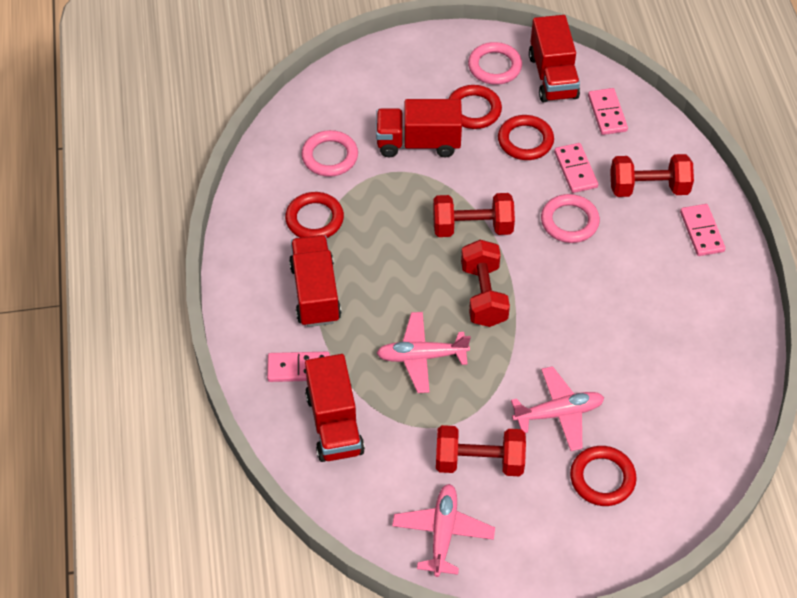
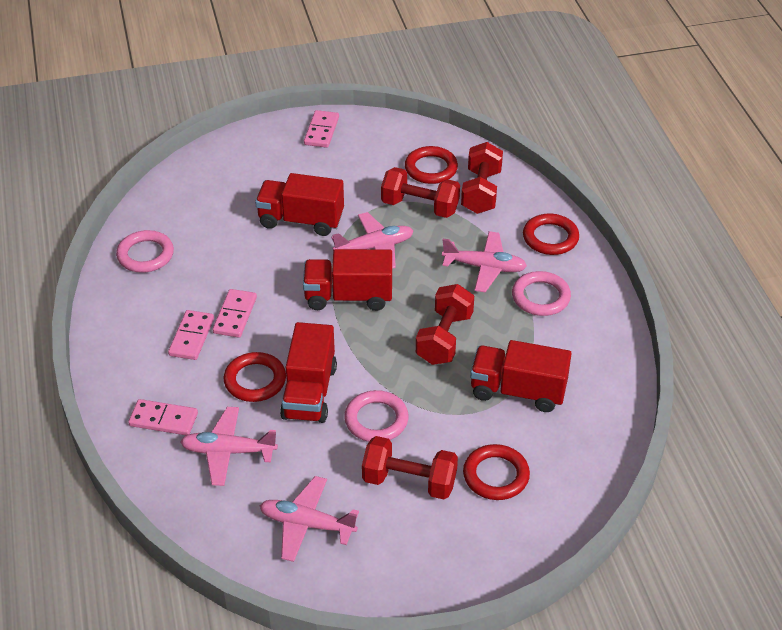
pink plane: 3 -> 4

